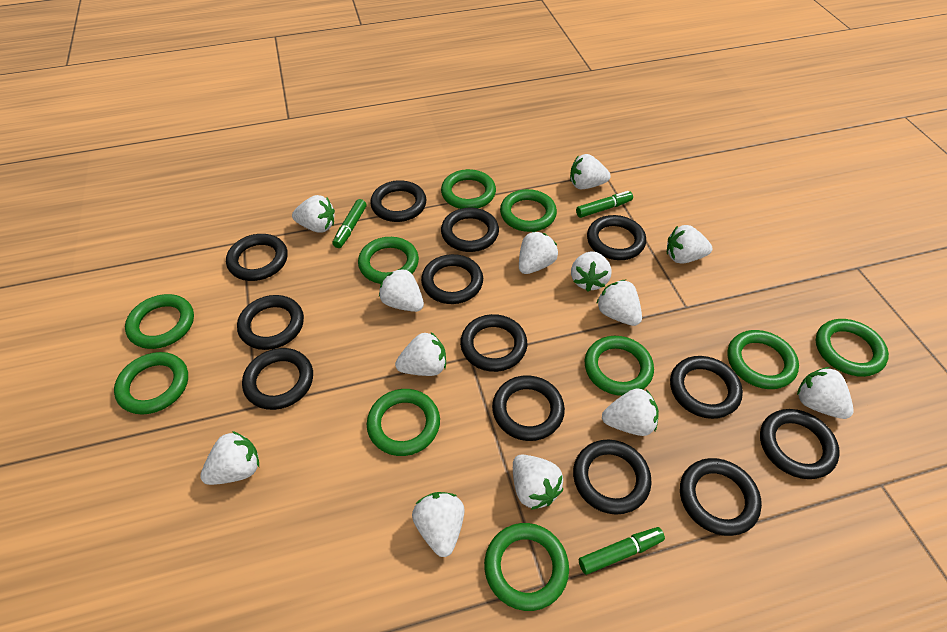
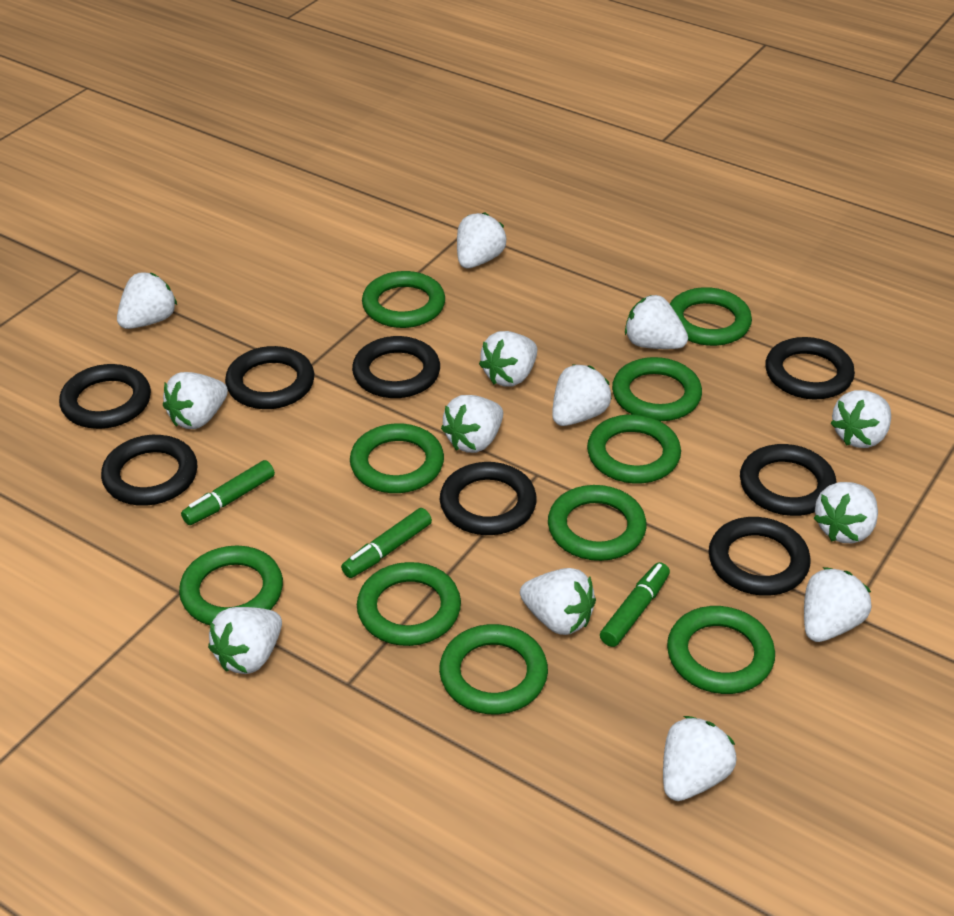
black ring: 13 -> 8

